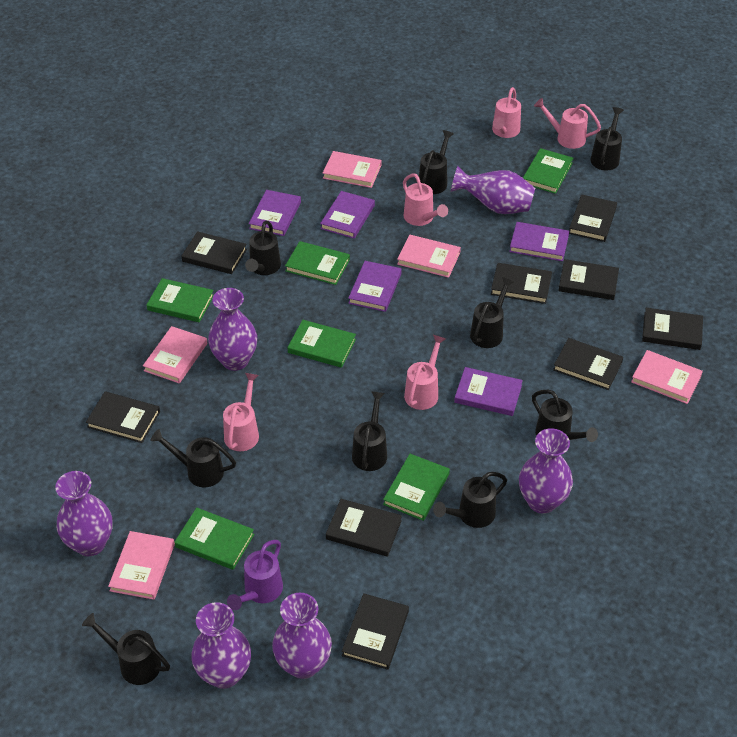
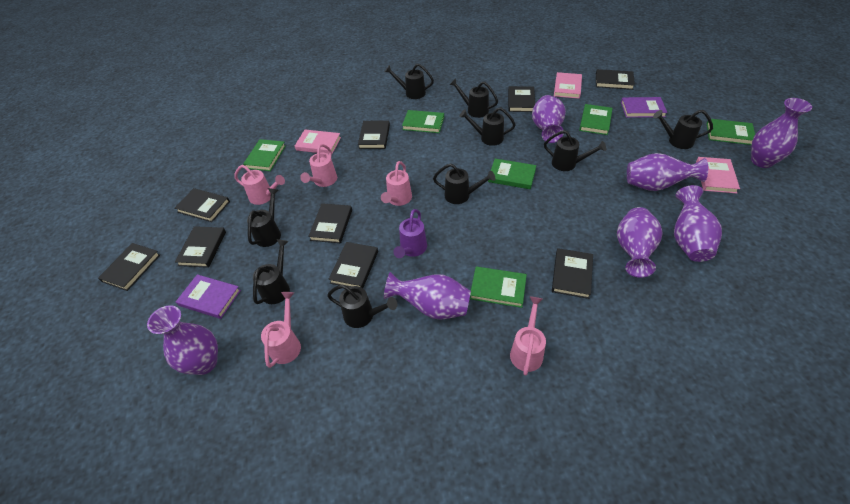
pink book: 5 -> 3
purple book: 5 -> 2
purple vase: 6 -> 7

